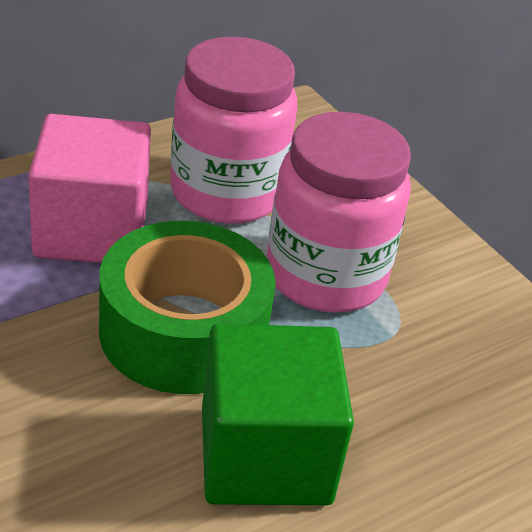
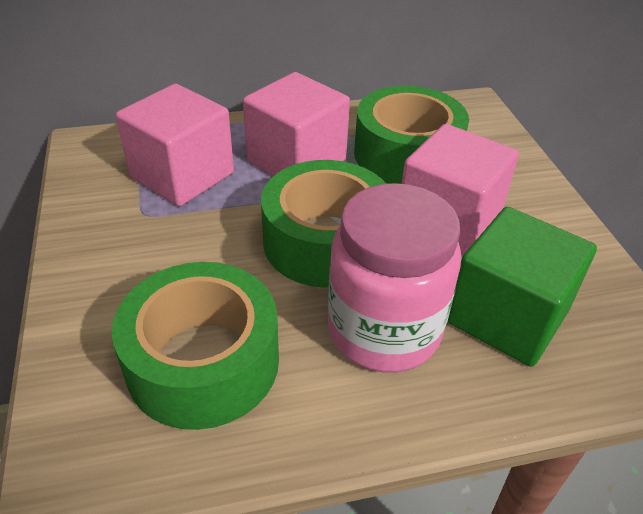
green tape: 1 -> 3
pink cube: 1 -> 3
pink jar: 2 -> 1

